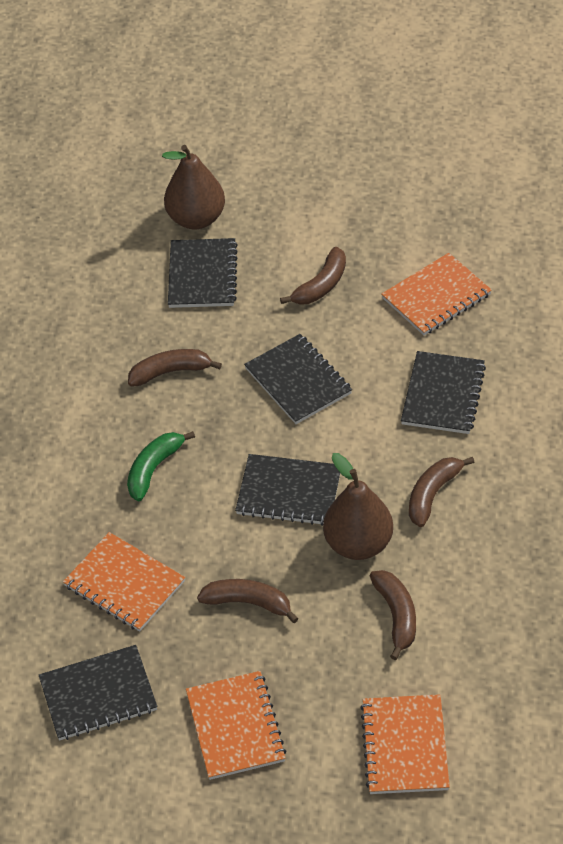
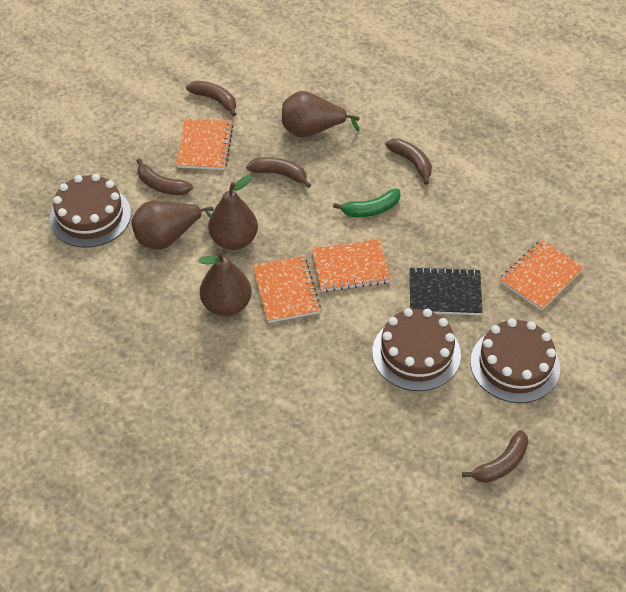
black notebook: 5 -> 1
brown cake: 0 -> 3
brown pear: 2 -> 4

